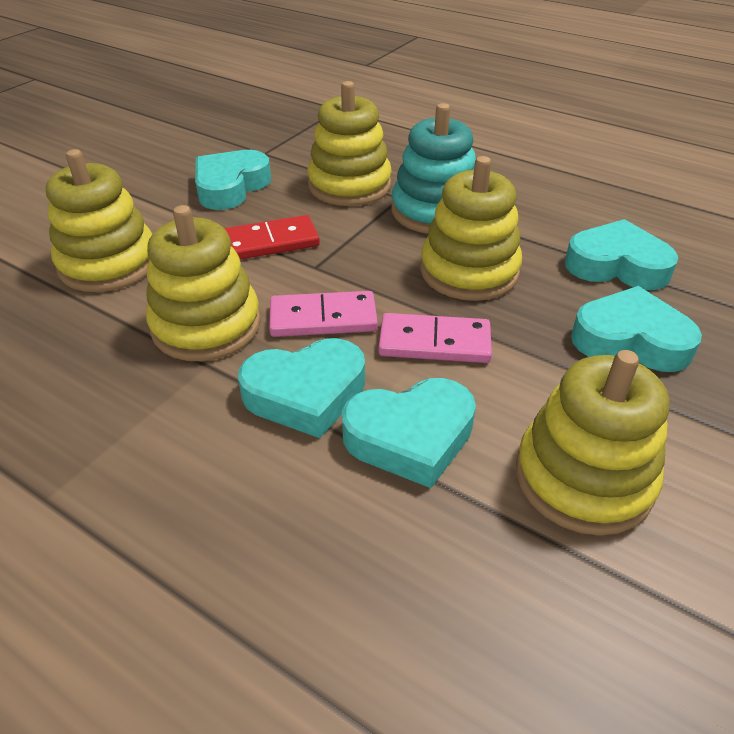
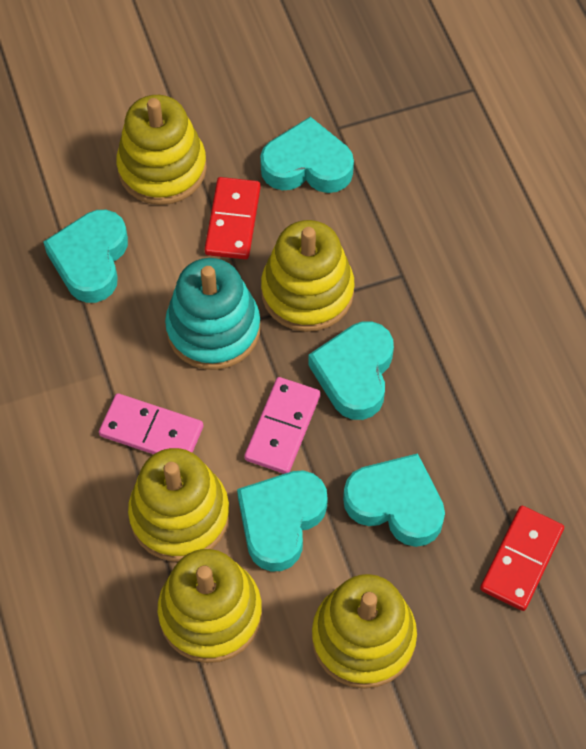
red domino: 1 -> 2

